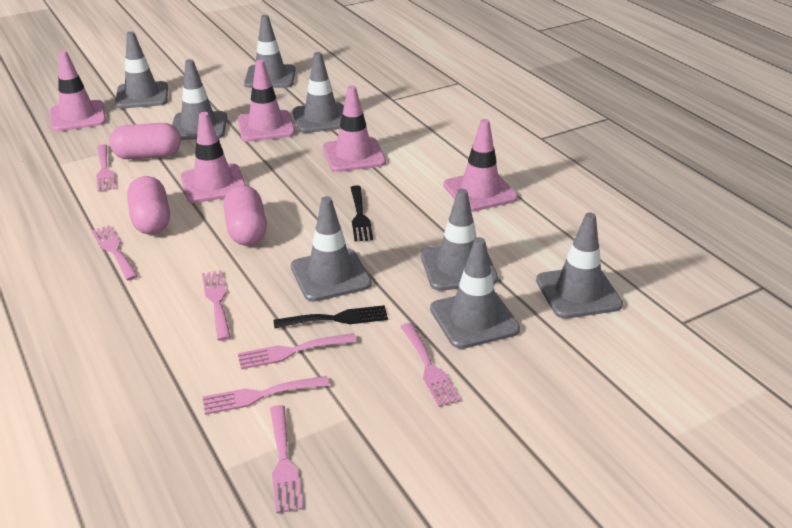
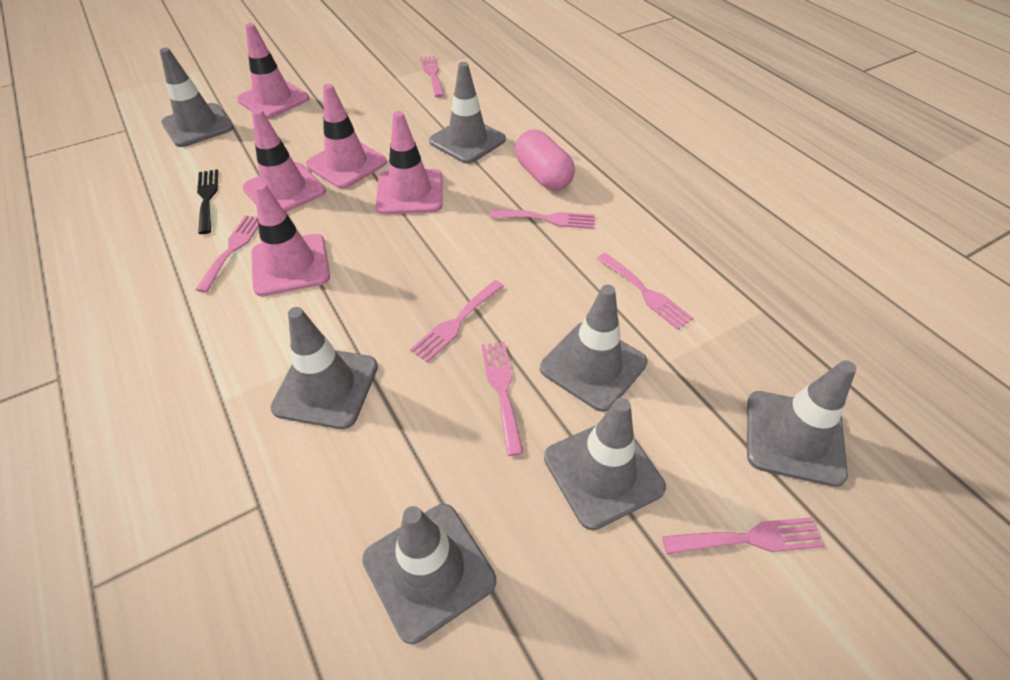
black fork: 2 -> 1
grey traffic cone: 8 -> 7
pink capsule: 3 -> 1

